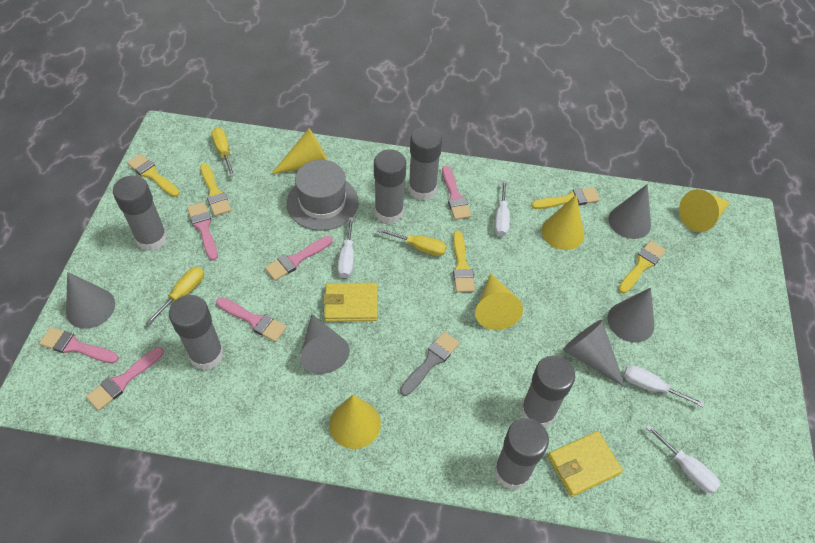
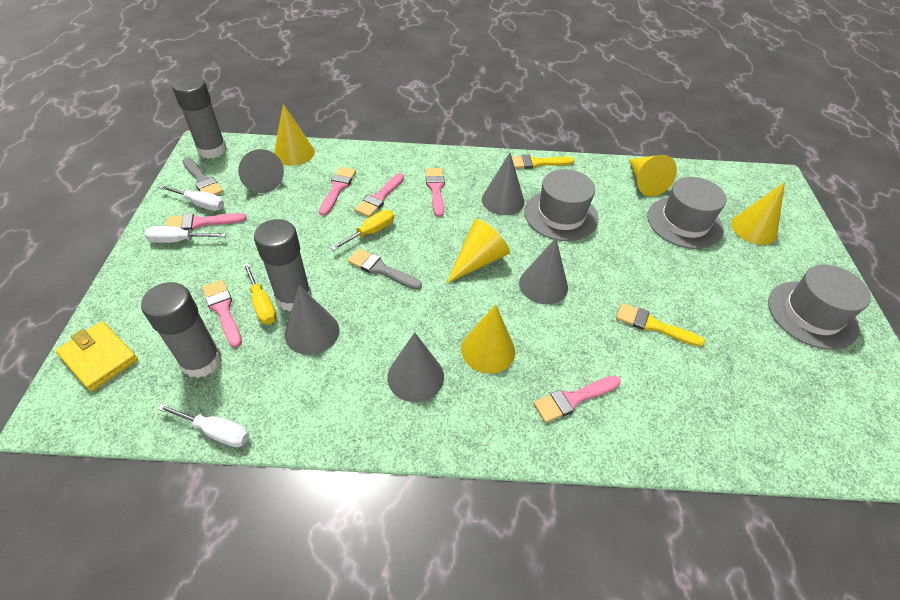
grey brush: 1 -> 2
grey glue stick: 6 -> 3
grey hat: 1 -> 3
white screwdriver: 4 -> 3
yellow brush: 5 -> 2
yellow screwdriver: 3 -> 2
yellow wallet: 2 -> 1

